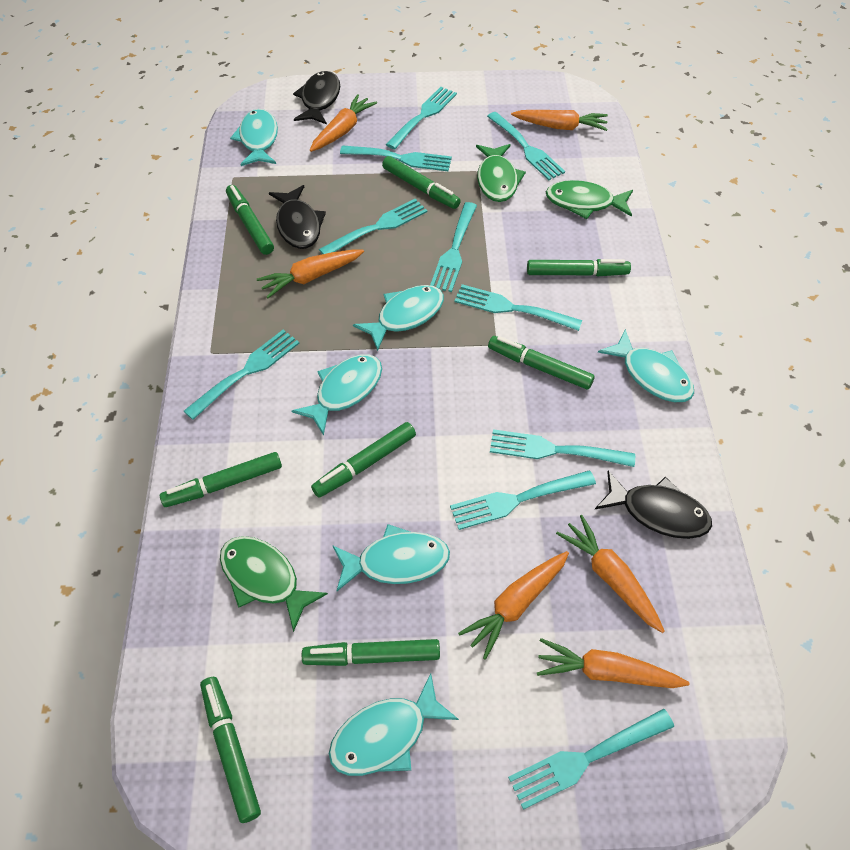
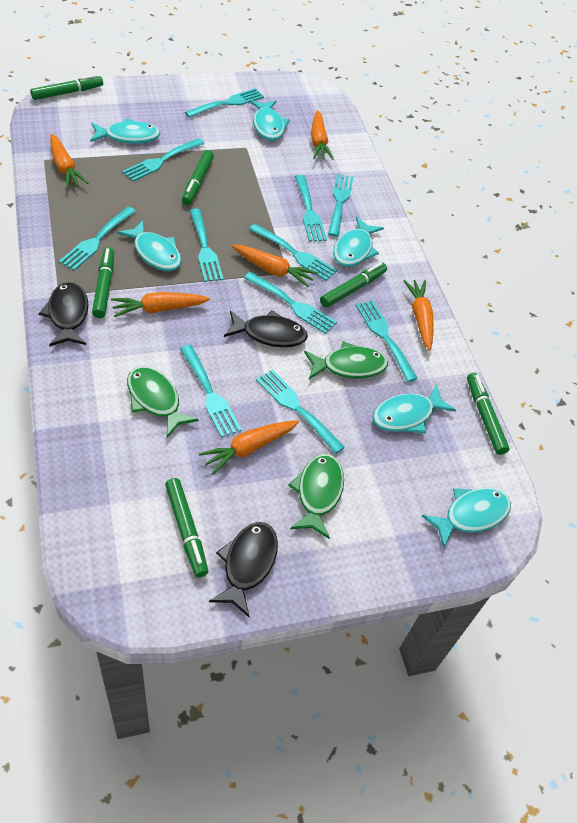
green marker: 8 -> 6
turquoise fork: 10 -> 11

